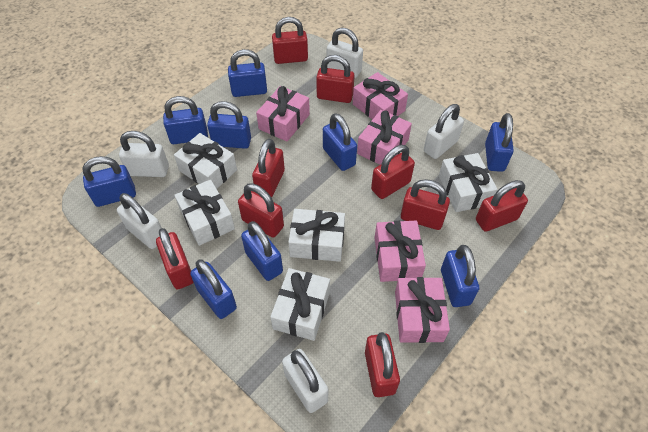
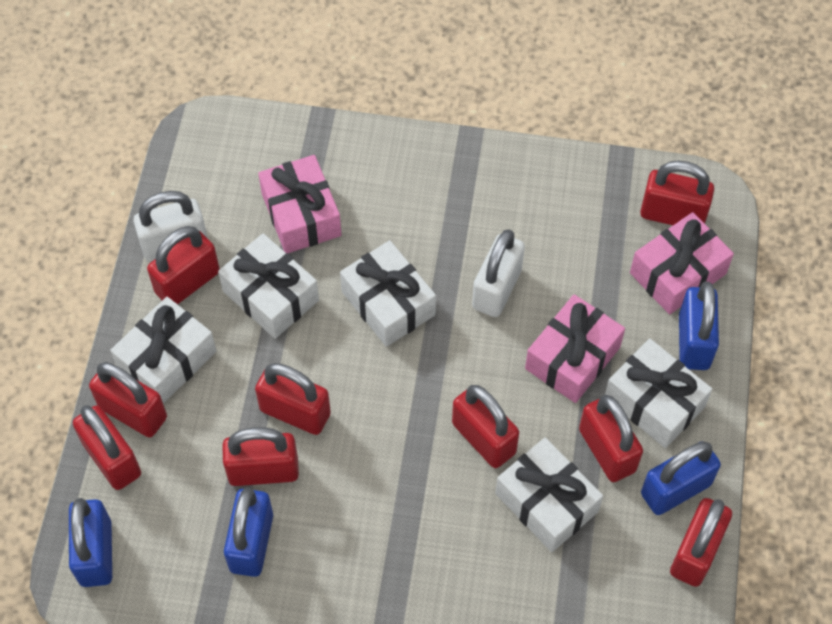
blue padlock: 9 -> 4
pink gift: 5 -> 3
white padlock: 5 -> 2

